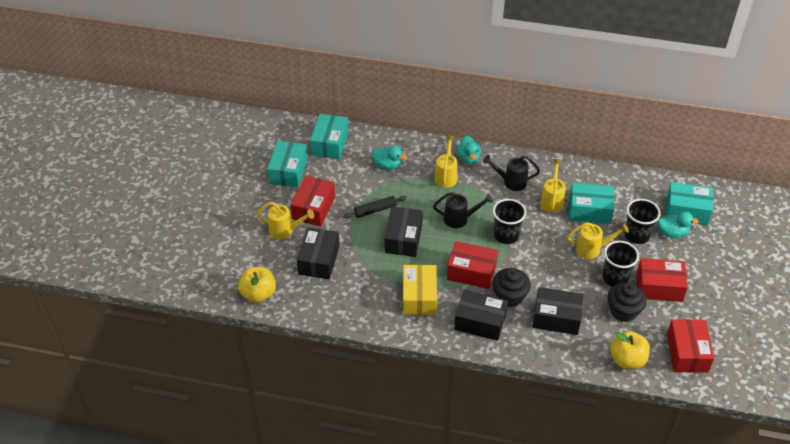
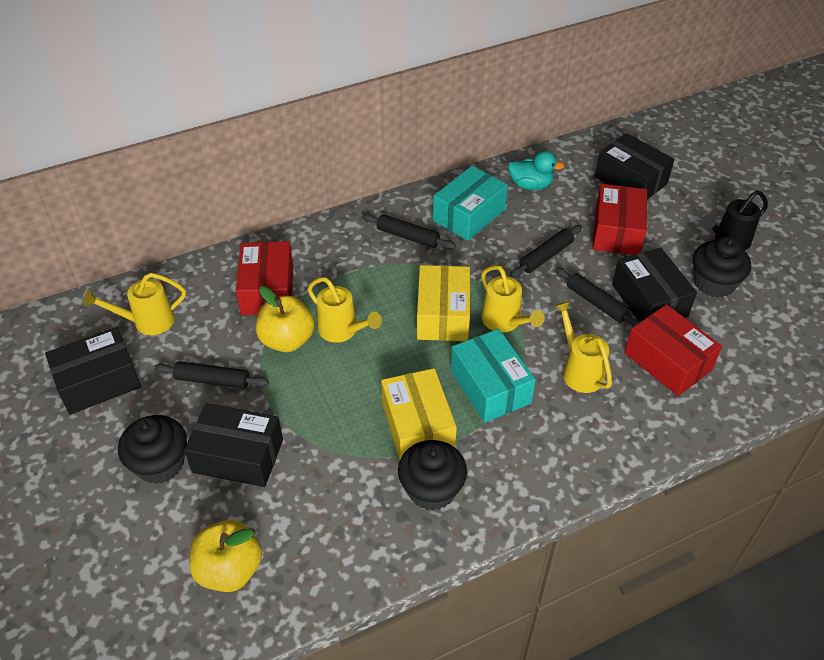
black cup: 3 -> 0
black cupcake: 2 -> 3
black rolling pin: 1 -> 4
black watering can: 2 -> 1
red box: 4 -> 3
turquoise box: 4 -> 2
turquoise duck: 3 -> 1
yellow box: 1 -> 2

